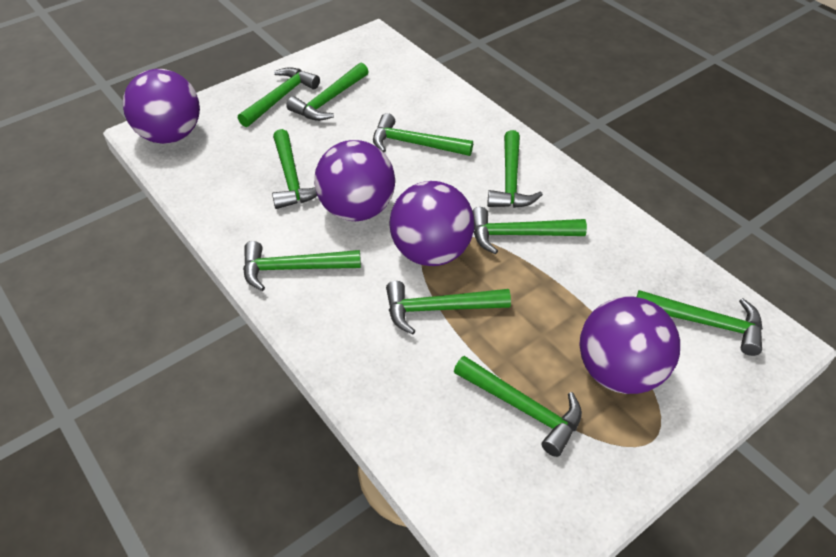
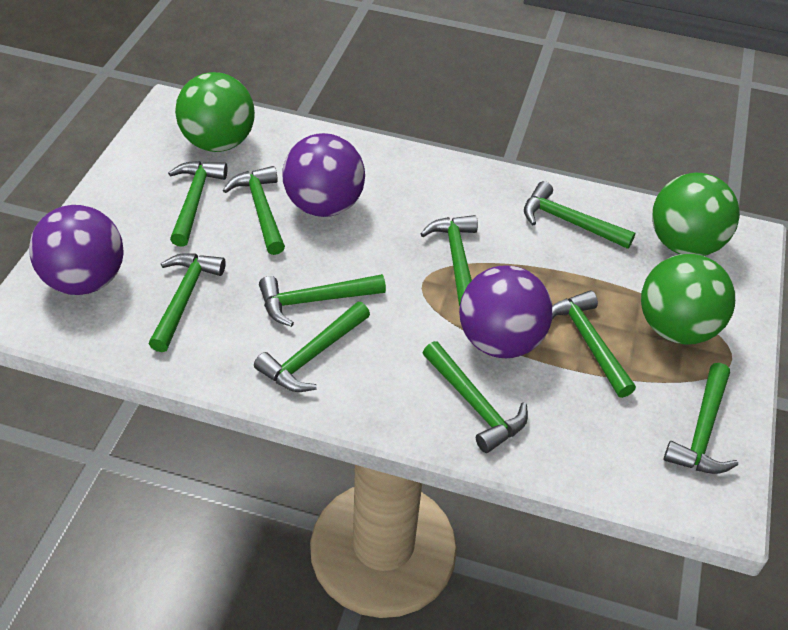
green ball: 0 -> 3
purple ball: 4 -> 3

